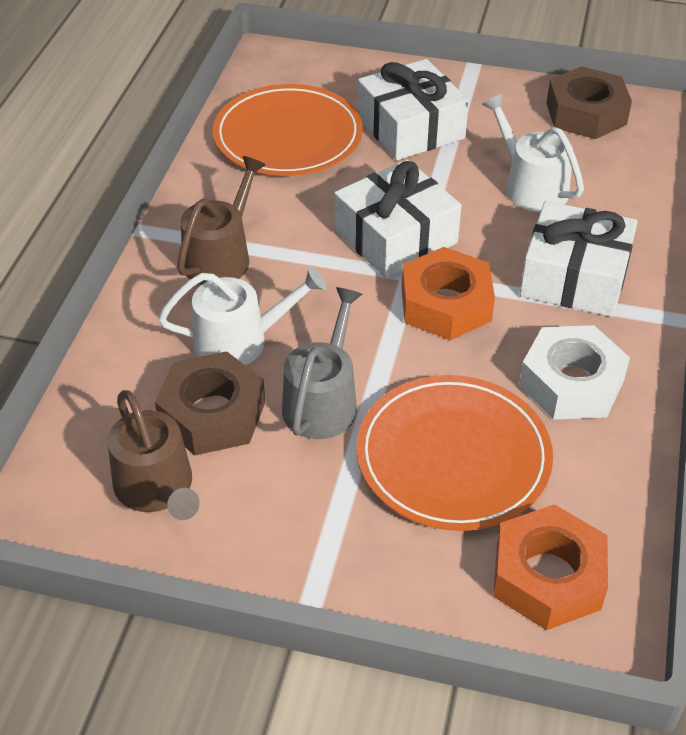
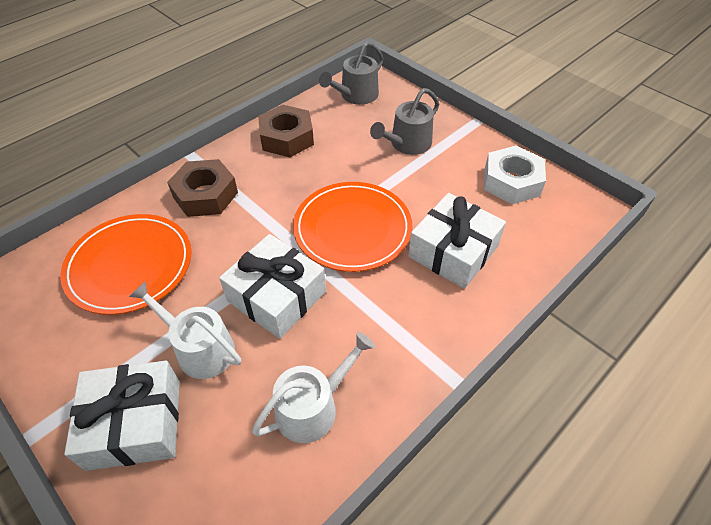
brown watering can: 2 -> 0
grey watering can: 1 -> 2
orange nut: 2 -> 0

